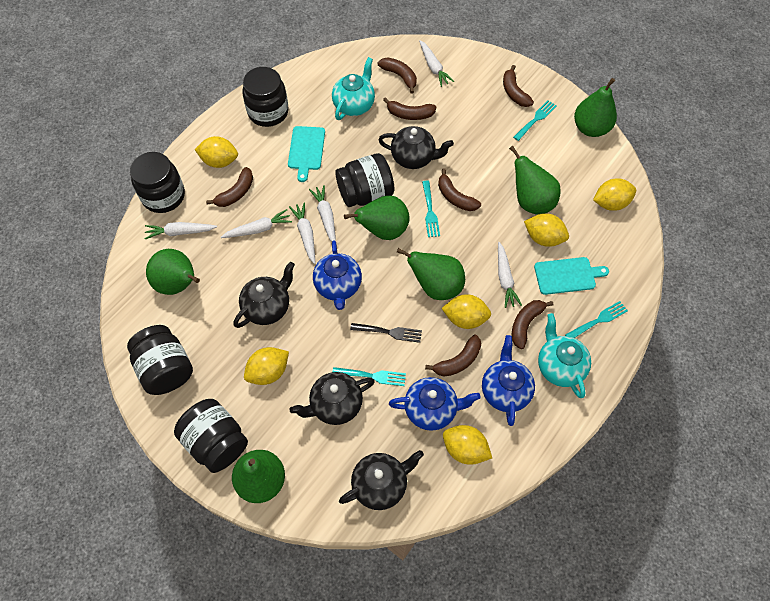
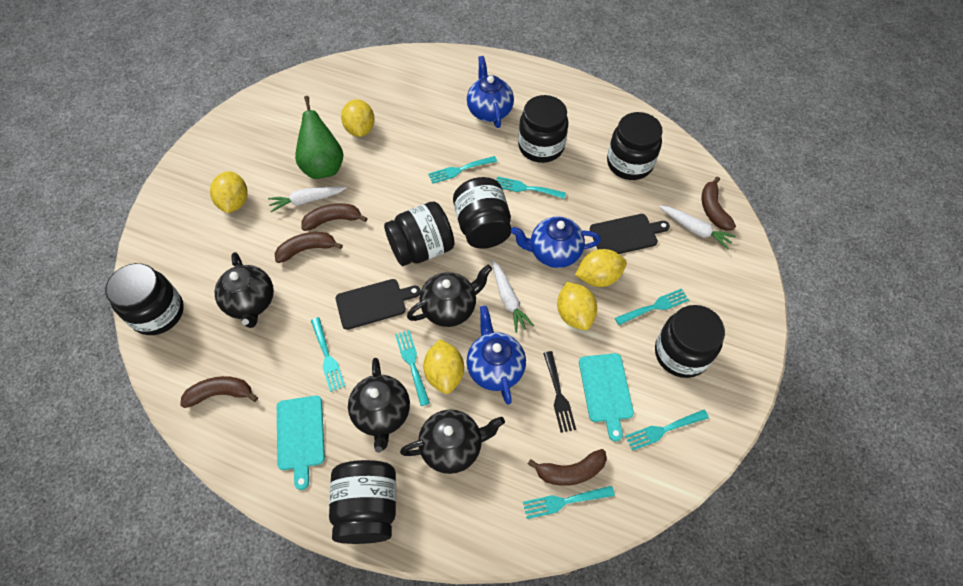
black cutting board: 0 -> 2
black jar: 5 -> 7
brown banana: 7 -> 5
green pear: 6 -> 1
turquoise fork: 4 -> 7
turquoise teapot: 2 -> 0
white carrot: 6 -> 3
yellow lemon: 6 -> 5

